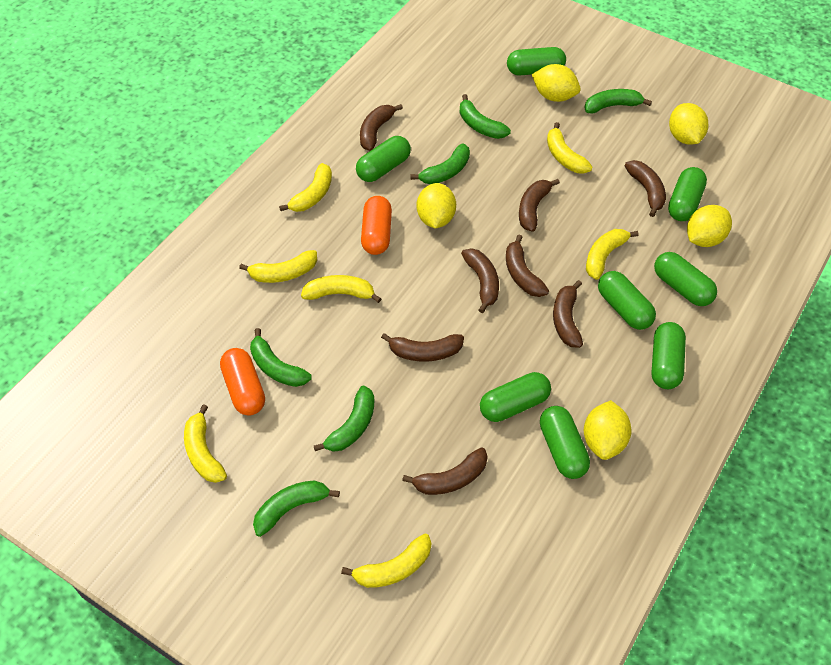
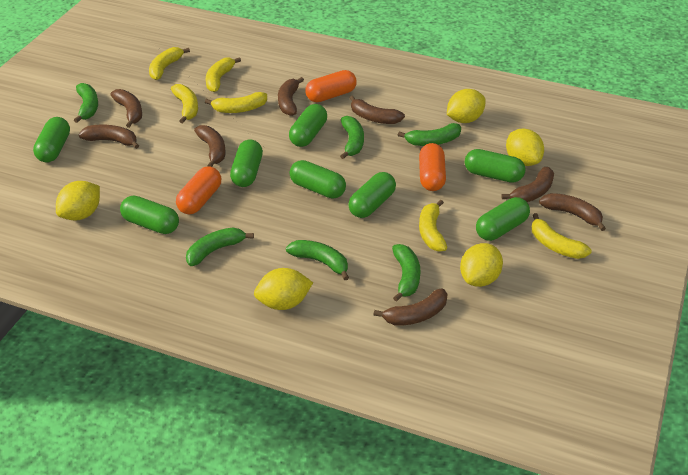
orange capsule: 2 -> 3
yellow banana: 7 -> 6

